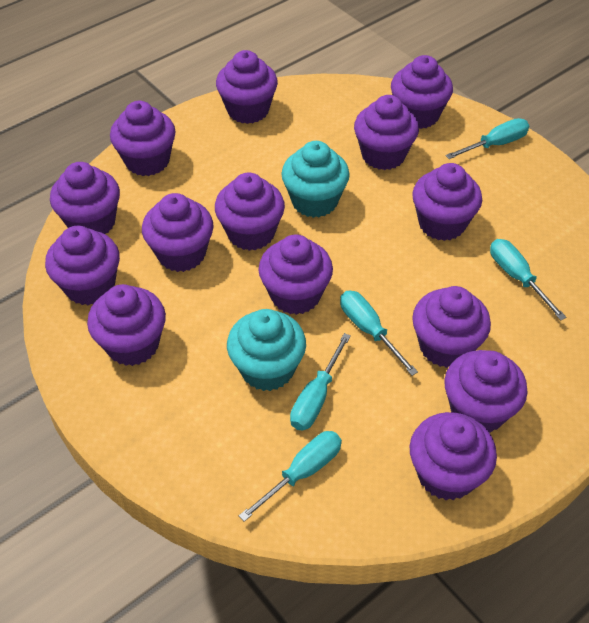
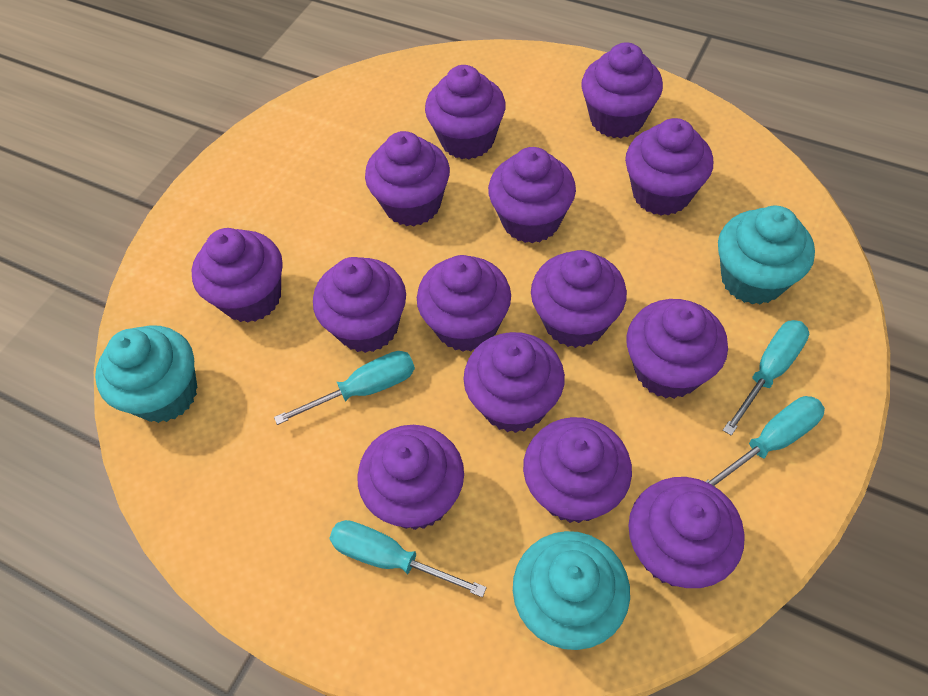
turquoise cupcake: 2 -> 3
turquoise screwdriver: 5 -> 4

